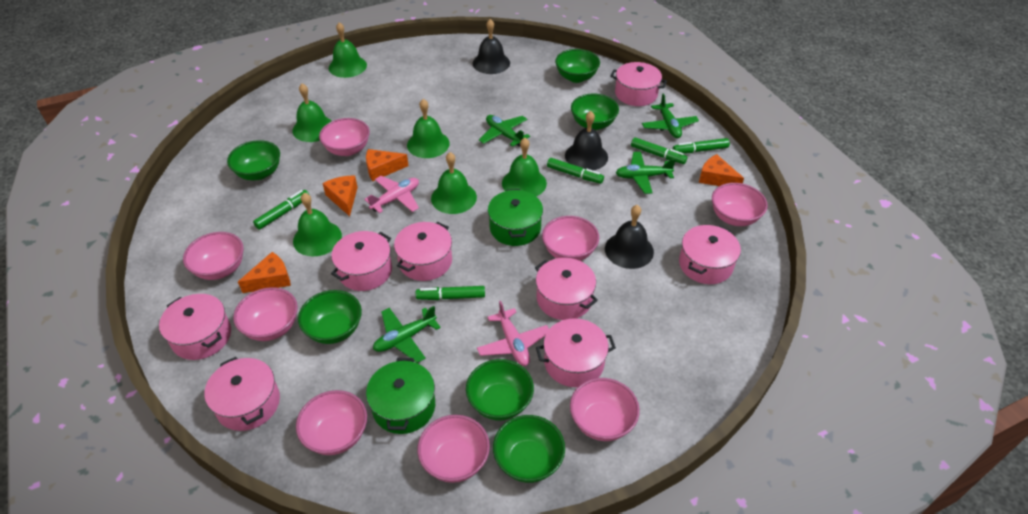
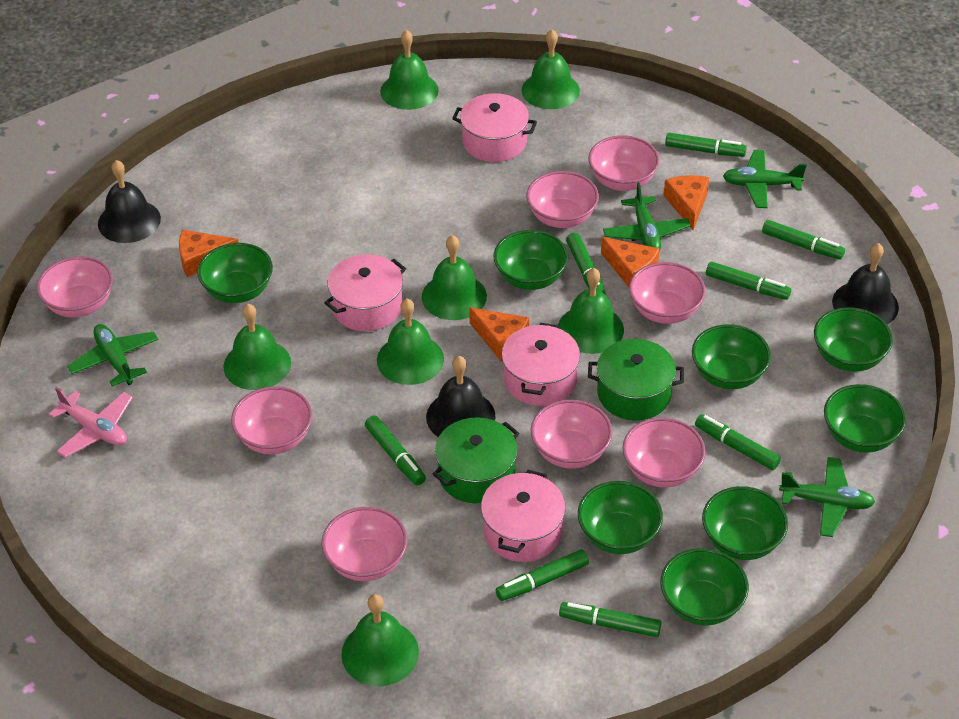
green bell: 6 -> 7
green bowl: 6 -> 8
green marker: 5 -> 8
pink plane: 2 -> 1
pink pot: 8 -> 4

